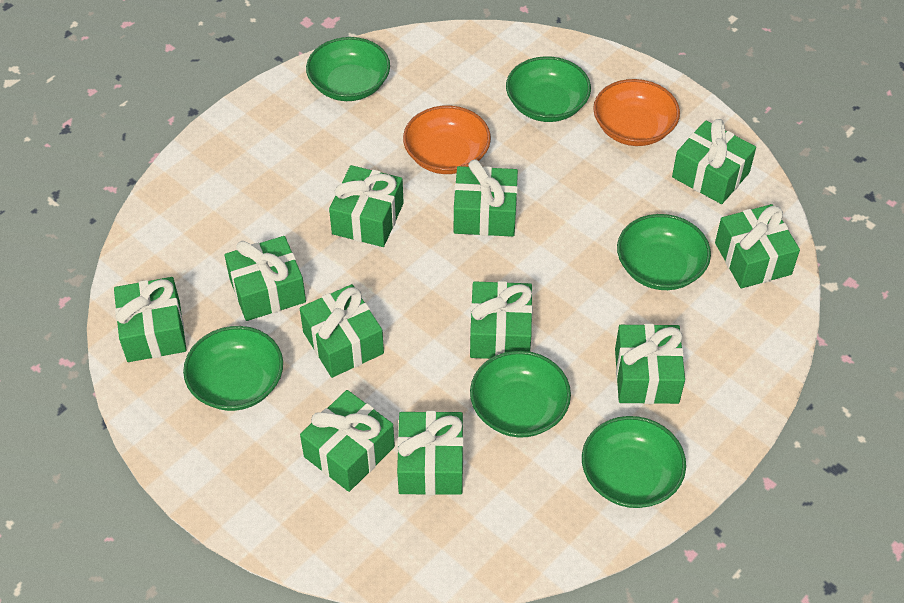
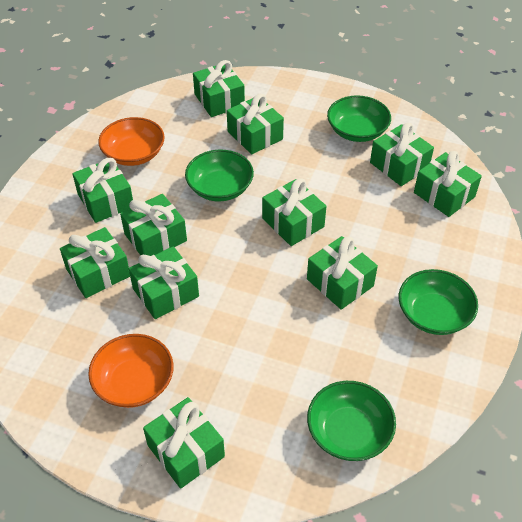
green bowl: 6 -> 4

